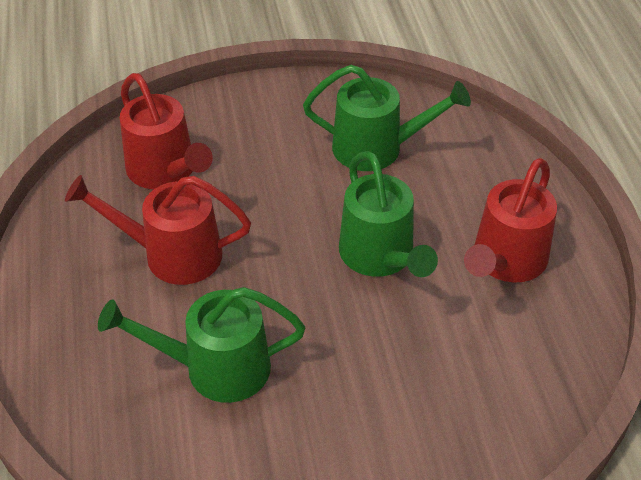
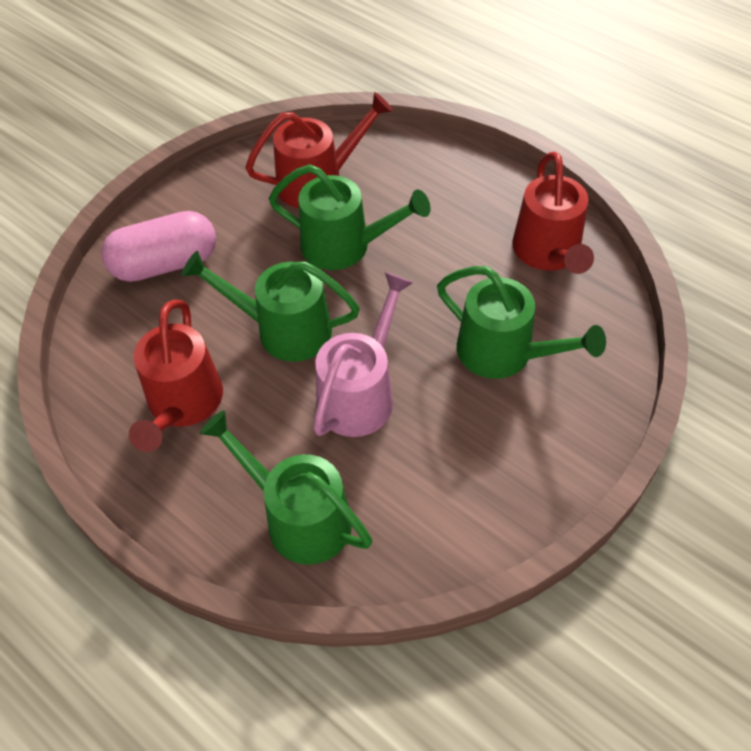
green watering can: 3 -> 4
pink capsule: 0 -> 1
pink watering can: 0 -> 1

